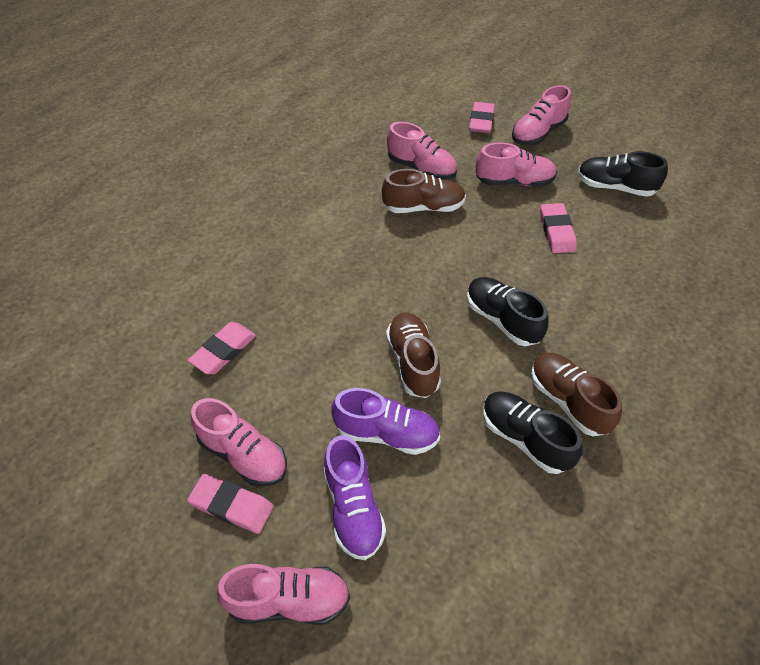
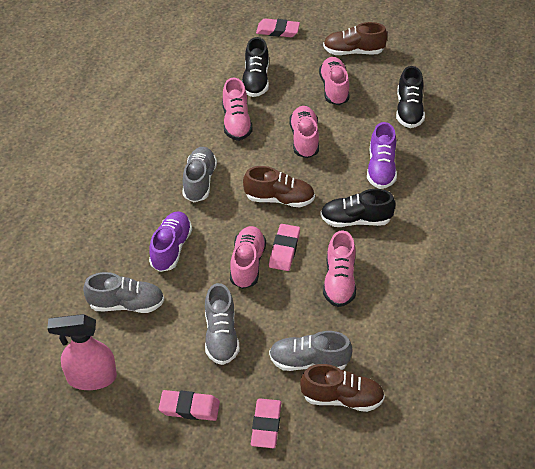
grey shoe: 0 -> 4
pink spray bottle: 0 -> 1

